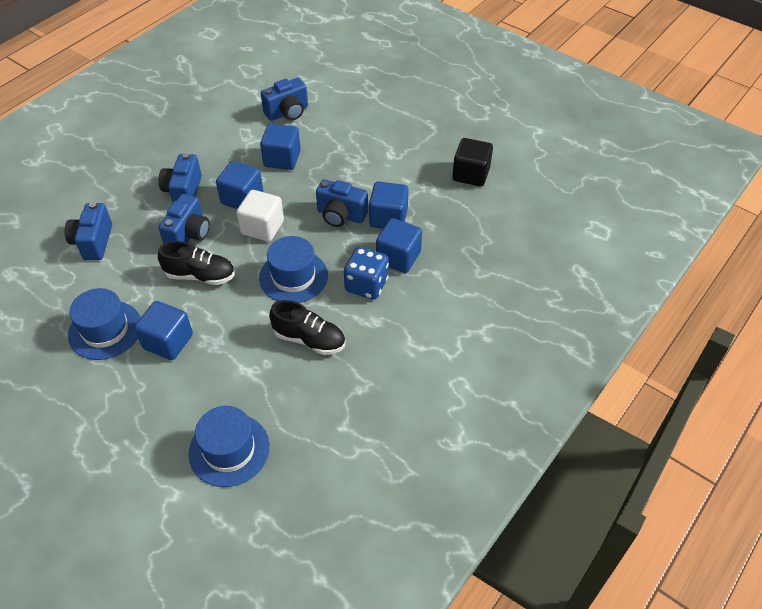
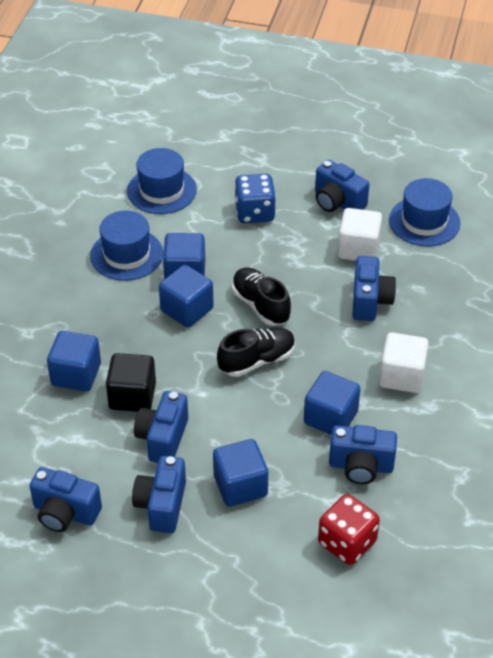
blue camera: 5 -> 6
red dice: 0 -> 1
white cube: 1 -> 2

